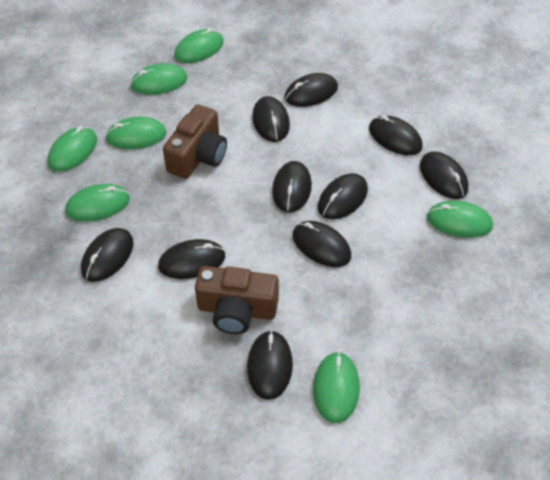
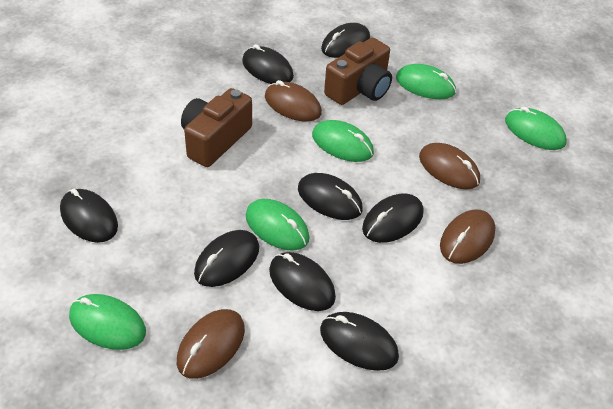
black mouse: 10 -> 8
brown mouse: 0 -> 4
green mouse: 7 -> 5

